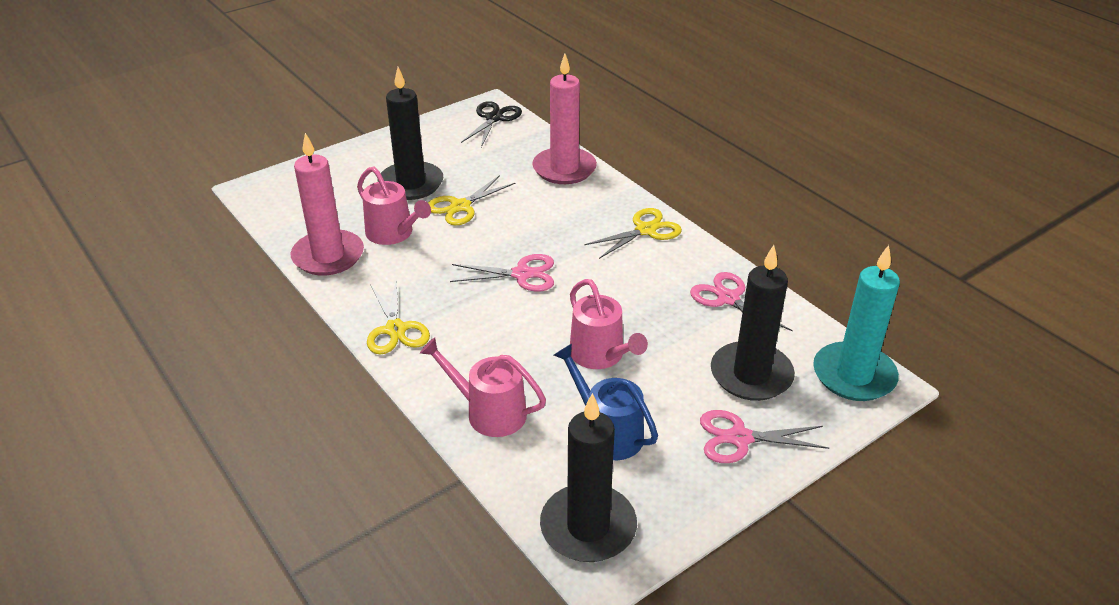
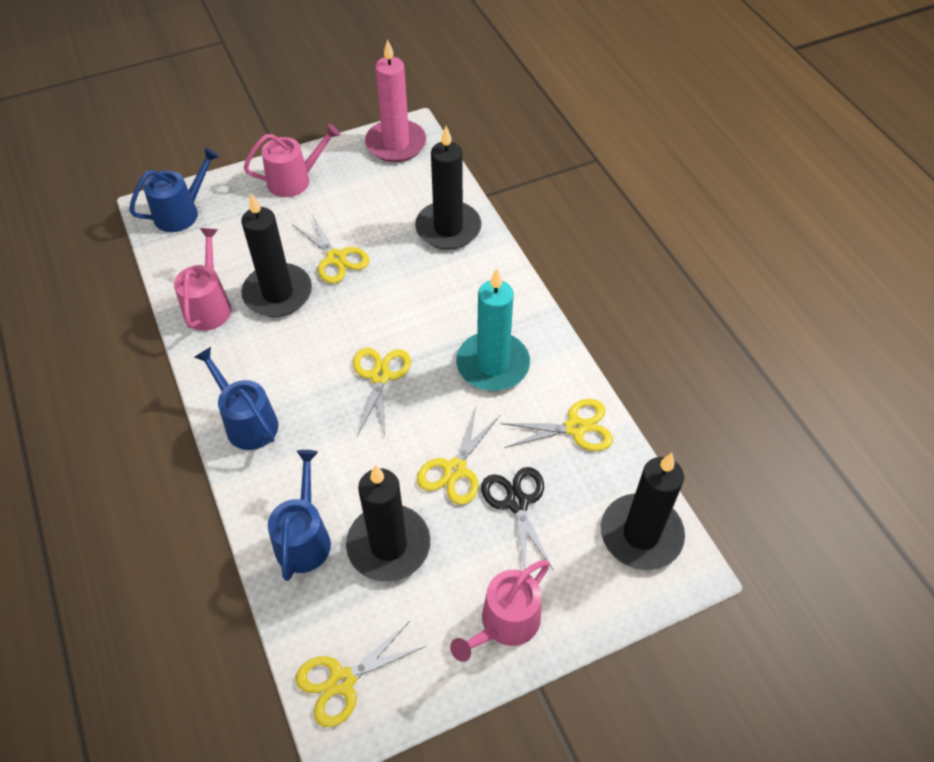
black candle: 3 -> 4
blue watering can: 1 -> 3
pink candle: 2 -> 1
pink scissors: 3 -> 0
yellow scissors: 3 -> 5

